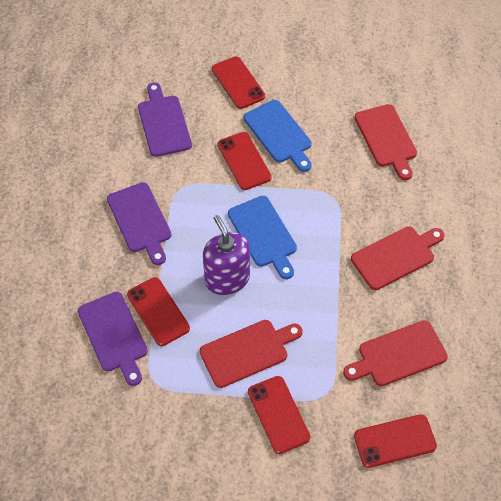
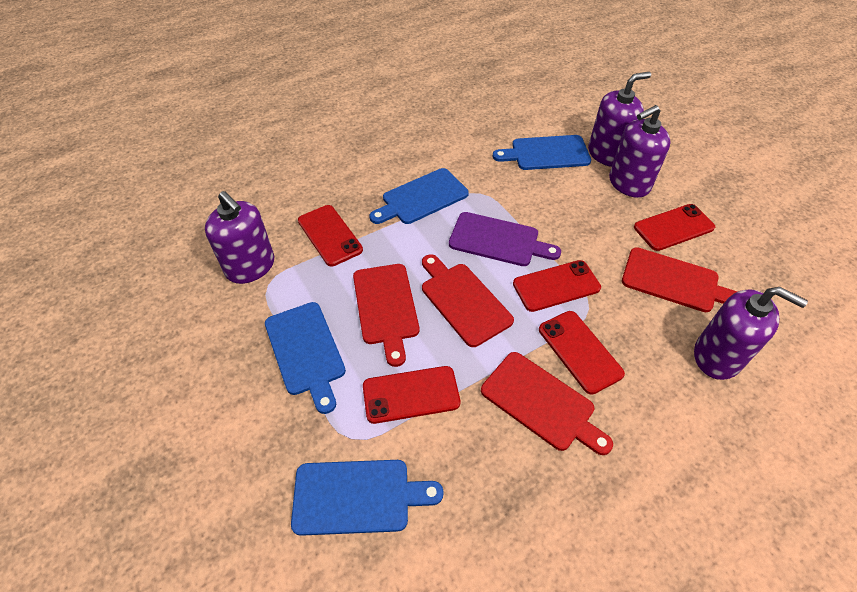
blue cutting board: 2 -> 4
purple cutting board: 3 -> 1
purple soap dispenser: 1 -> 4

